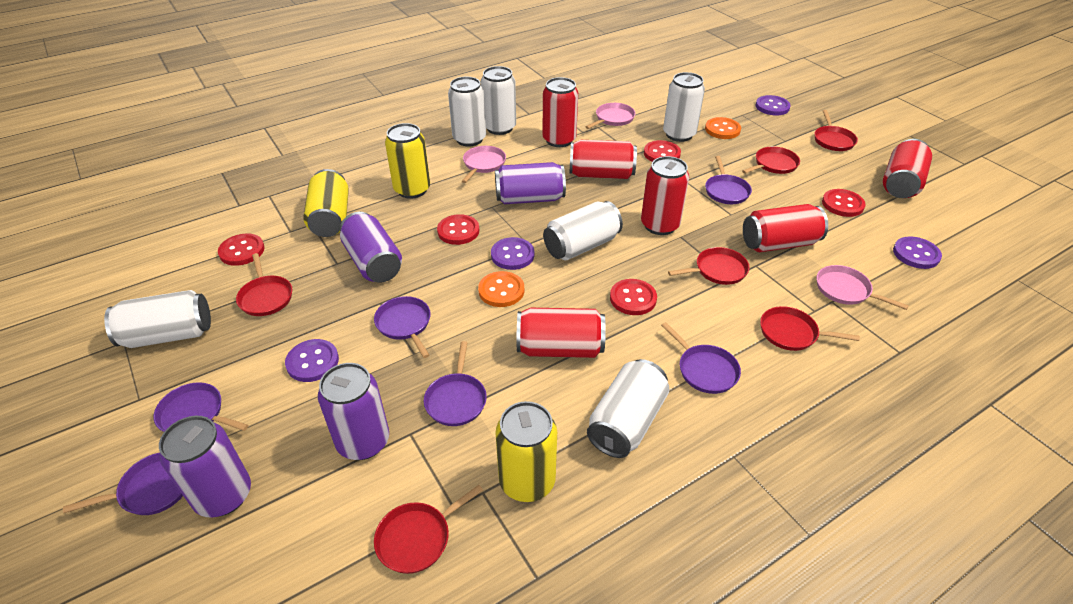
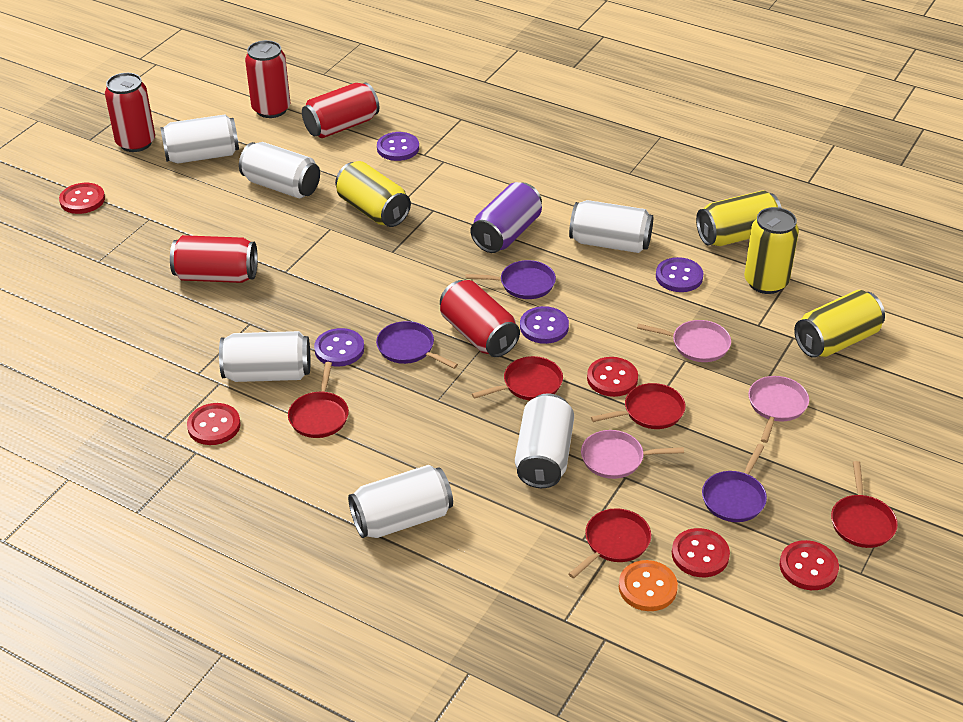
orange button: 2 -> 1
purple can: 4 -> 1
purple pan: 6 -> 3
red can: 6 -> 5
red pan: 6 -> 5
yellow can: 3 -> 4

